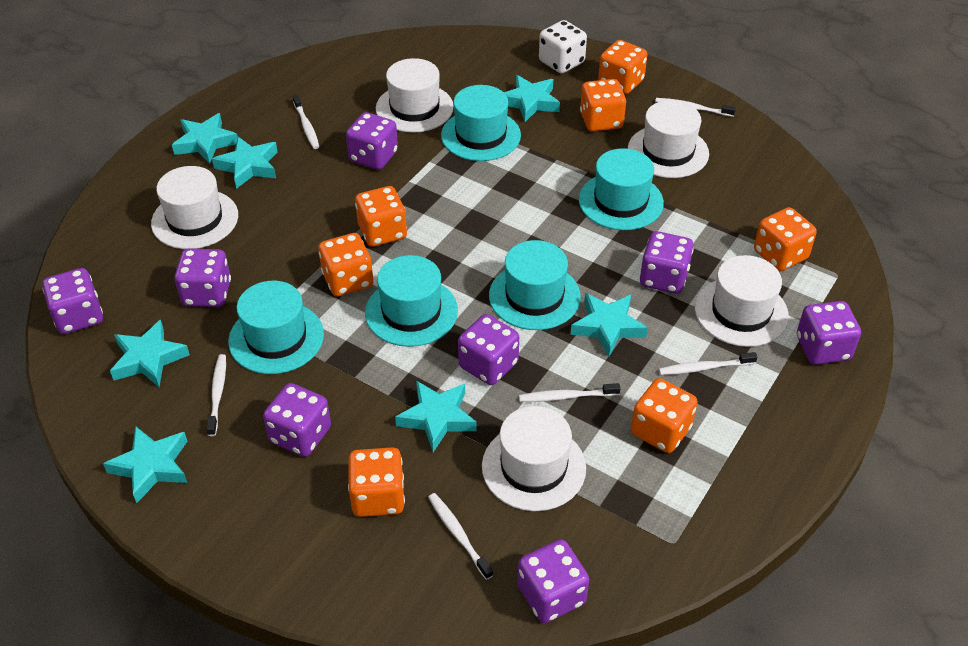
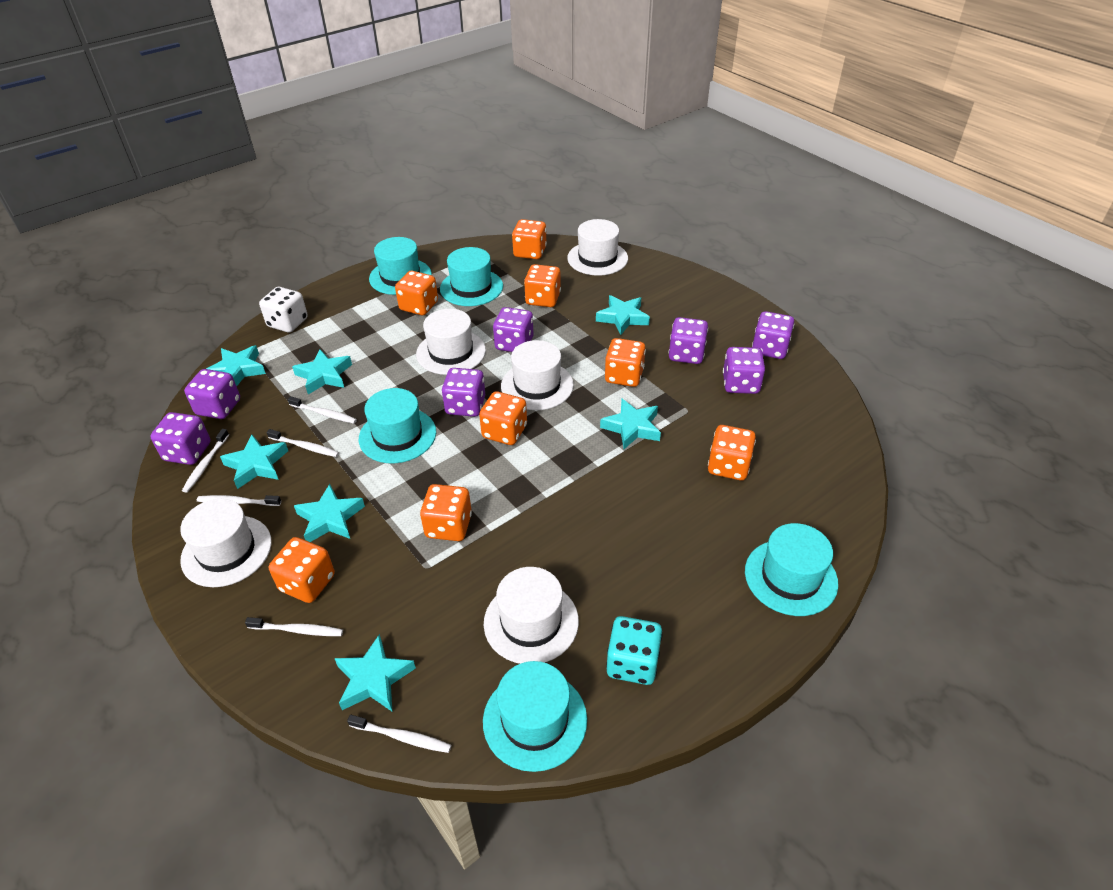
orange dice: 7 -> 8
purple dice: 8 -> 7
turquoise dice: 0 -> 1

